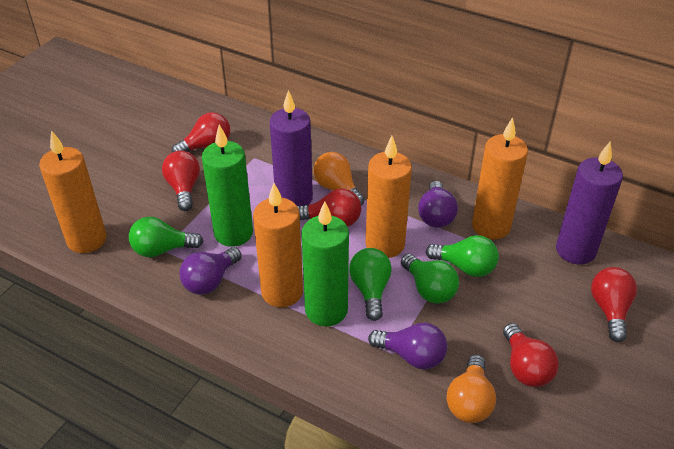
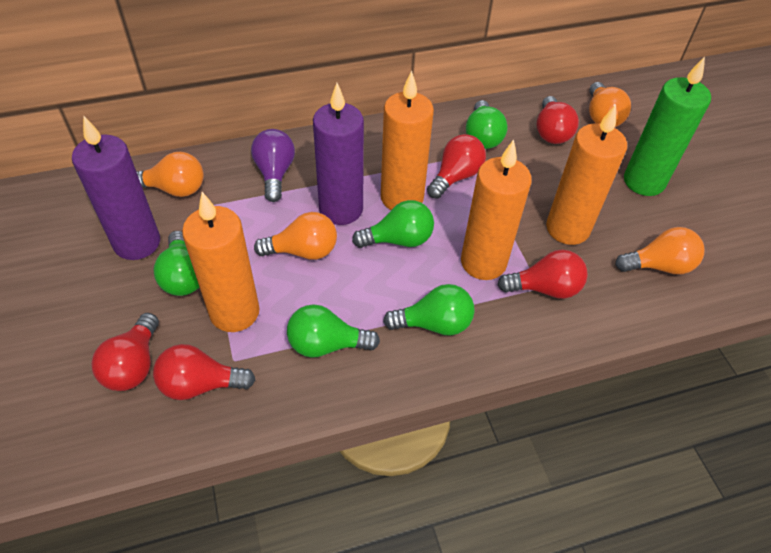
green candle: 2 -> 1
green light bulb: 4 -> 5
orange light bulb: 2 -> 4
purple light bulb: 3 -> 1

